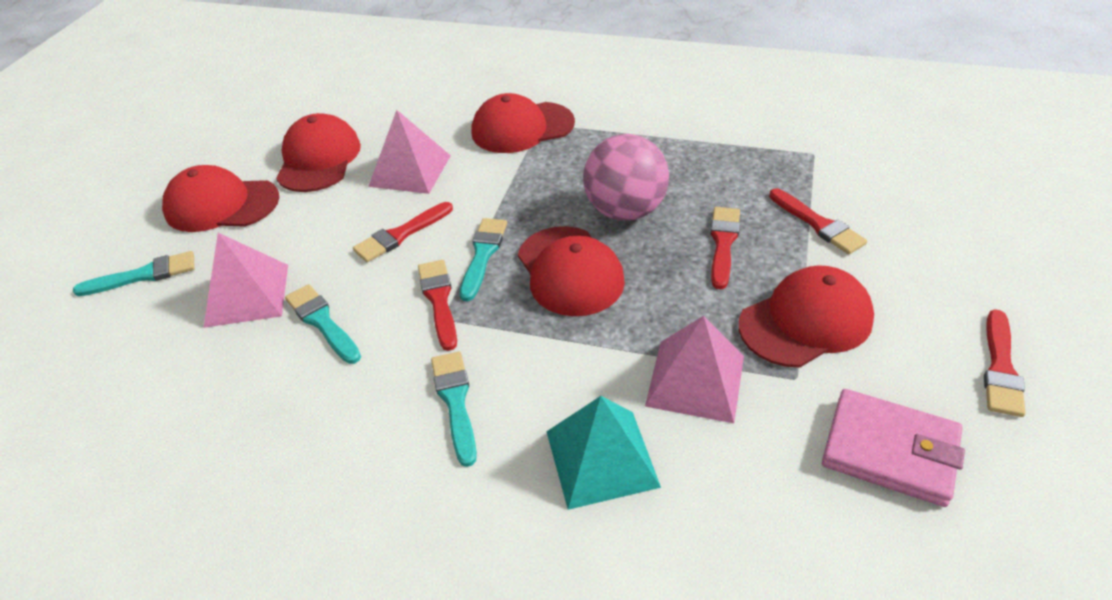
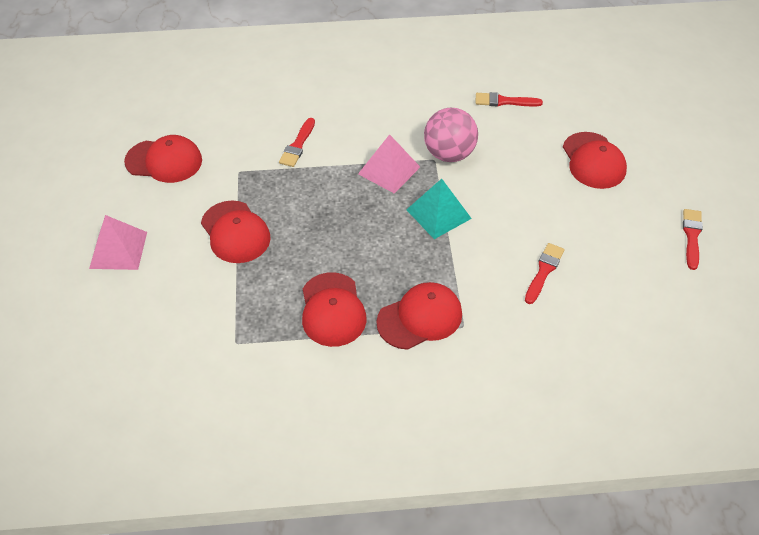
pink pyramid: 3 -> 2
pink wallet: 1 -> 0
red brush: 5 -> 4
turquoise brush: 4 -> 0

